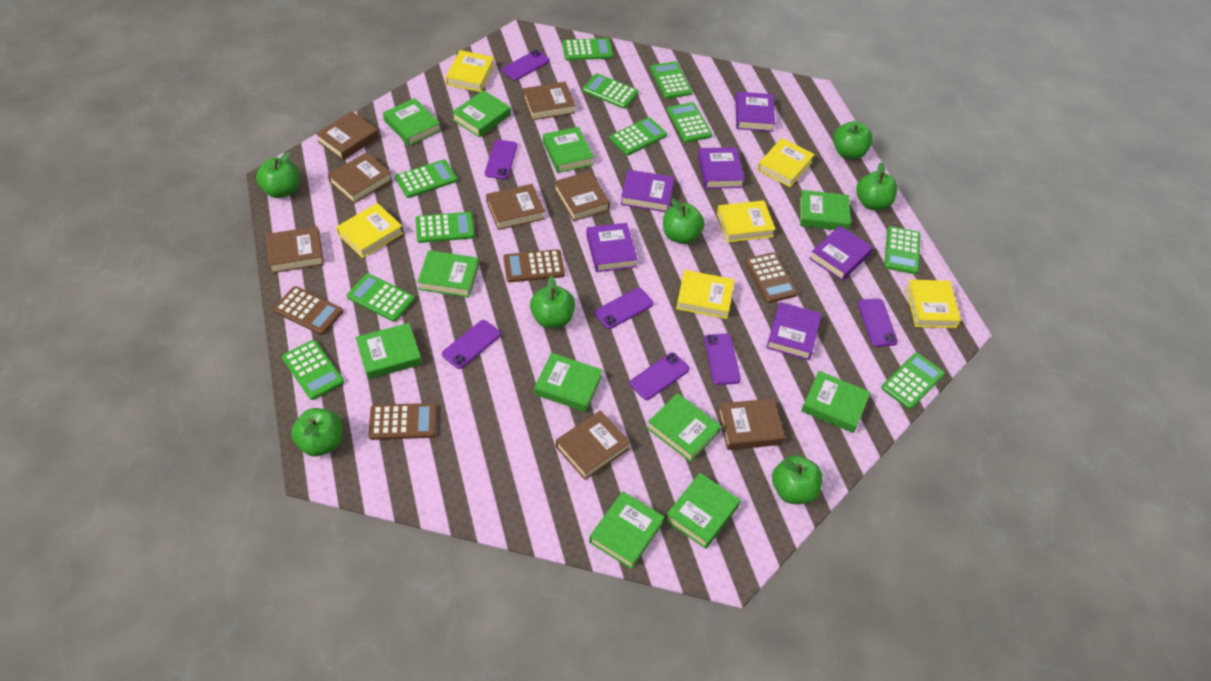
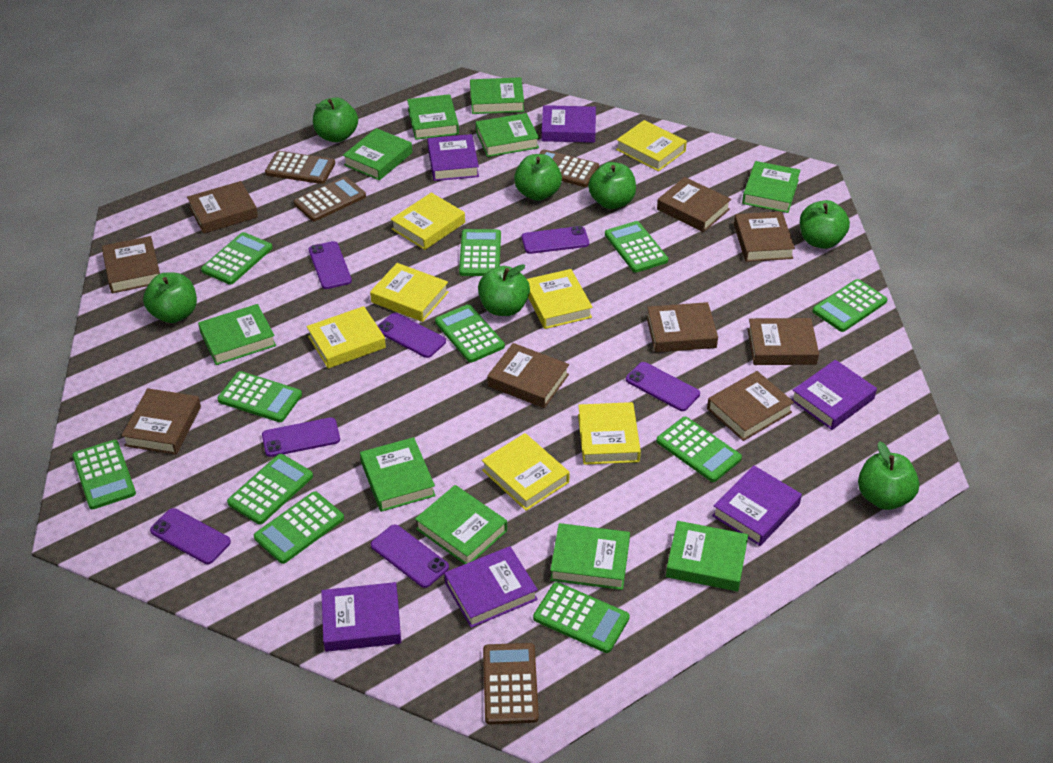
brown book: 8 -> 9
green book: 11 -> 10
yellow book: 6 -> 7

